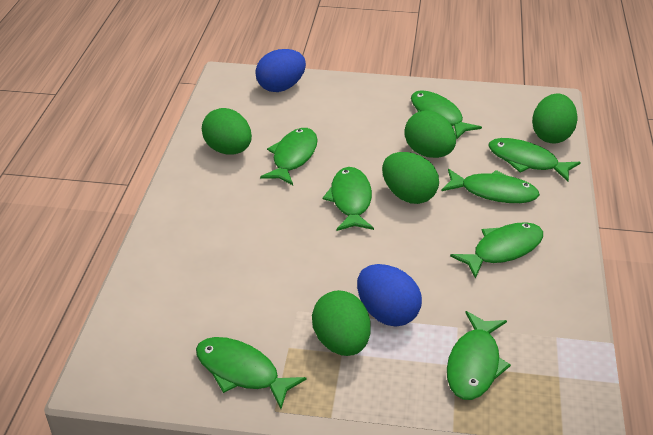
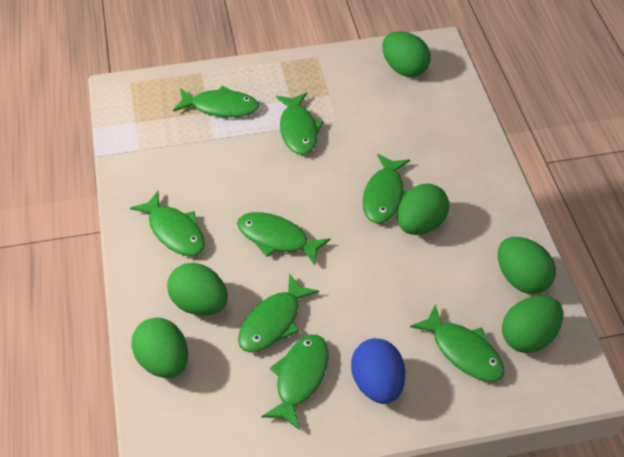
blue egg: 2 -> 1
green egg: 5 -> 6

